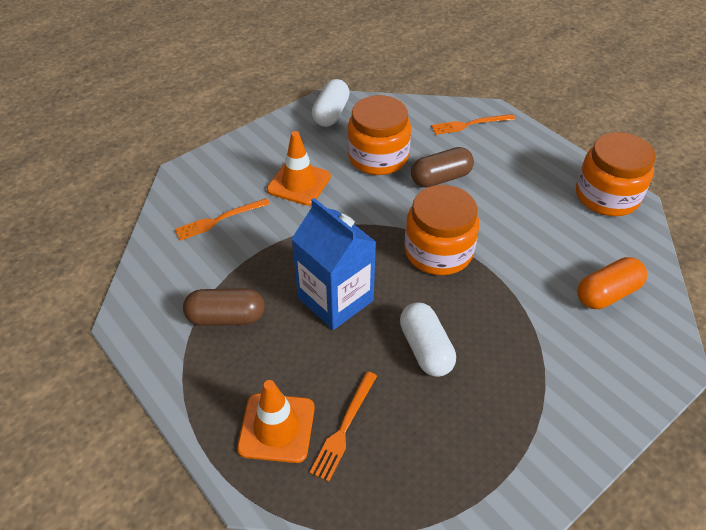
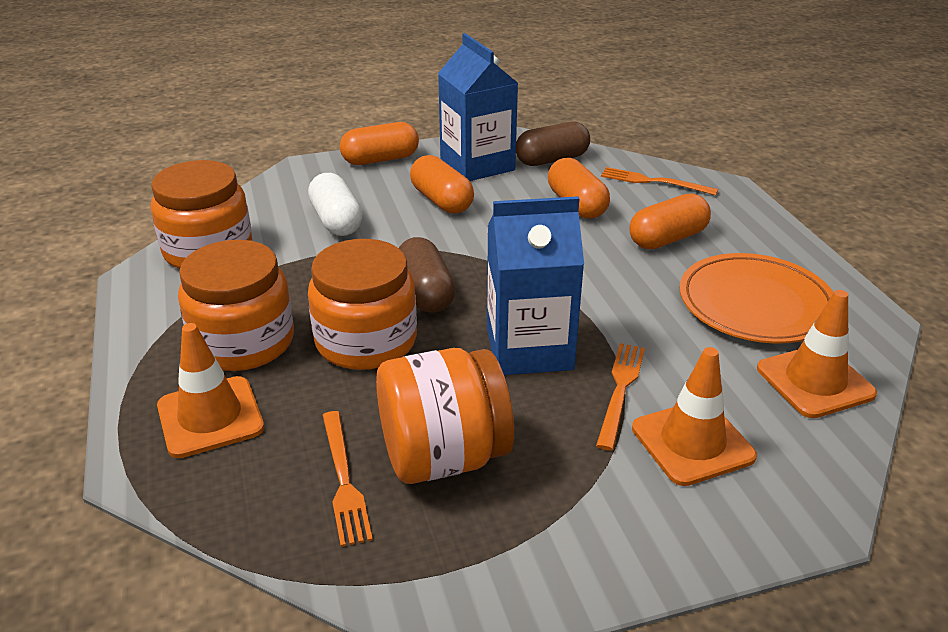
blue carton: 1 -> 2
orange capsule: 1 -> 4
orange jar: 3 -> 4
orange plate: 0 -> 1
orange traffic cone: 2 -> 3
white capsule: 2 -> 1

